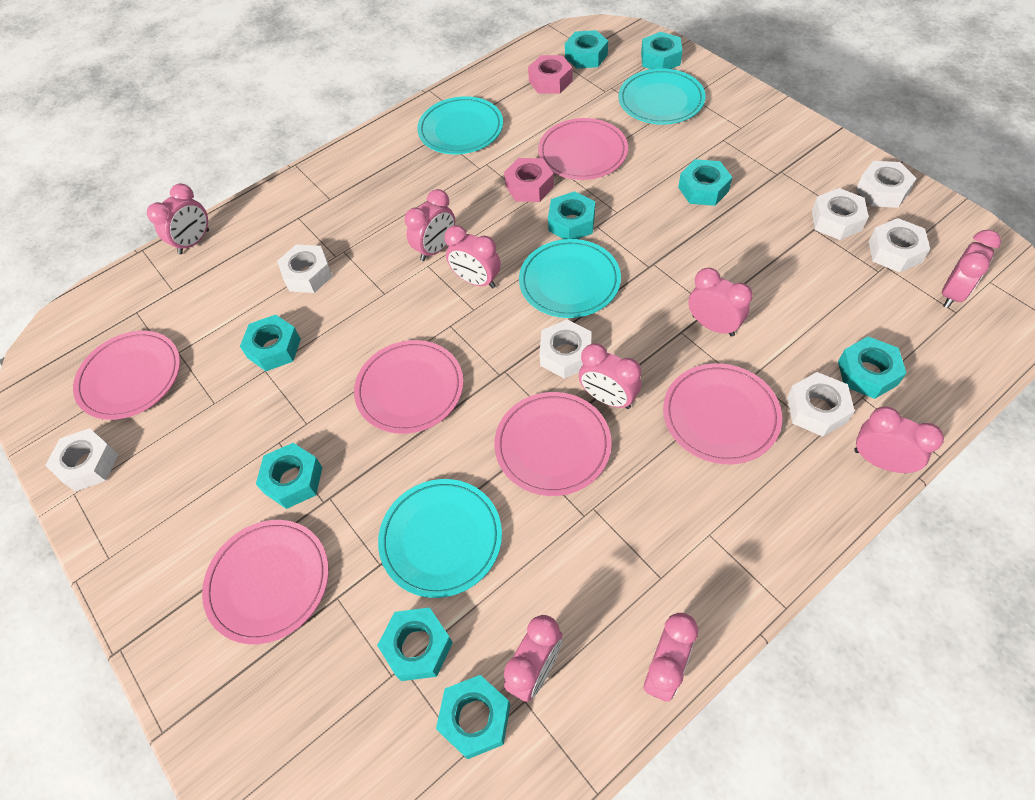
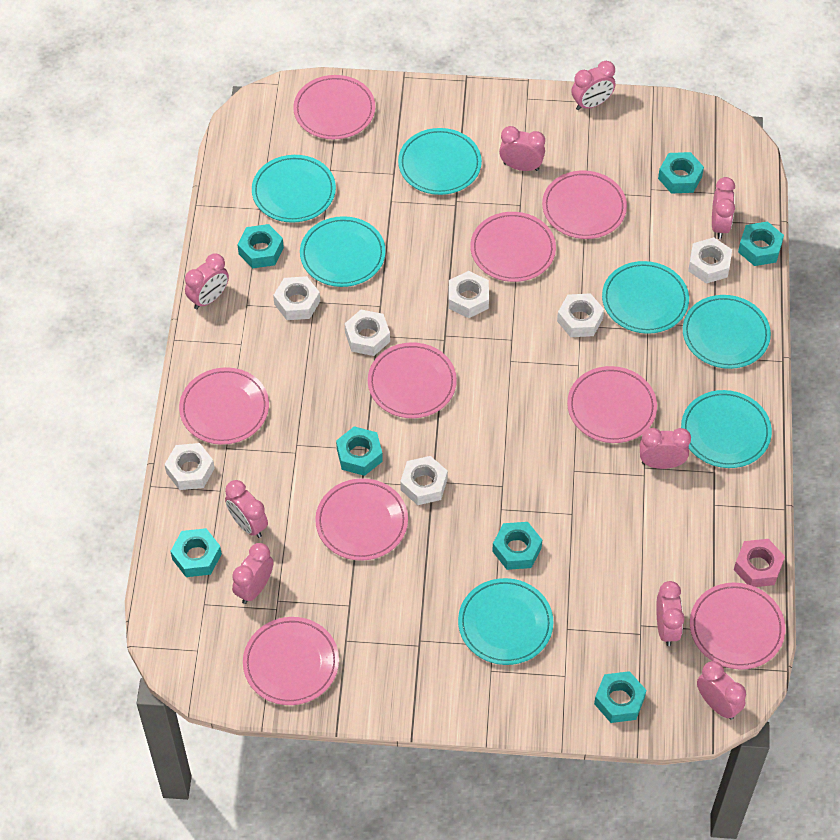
pink nut: 2 -> 1
pink plate: 6 -> 9
turquoise nut: 9 -> 7
turquoise plate: 4 -> 7

